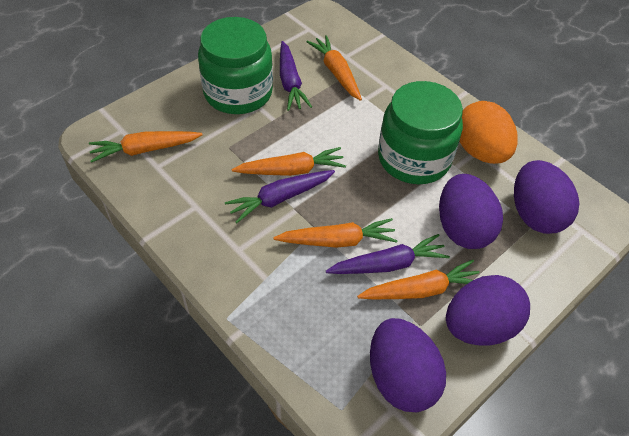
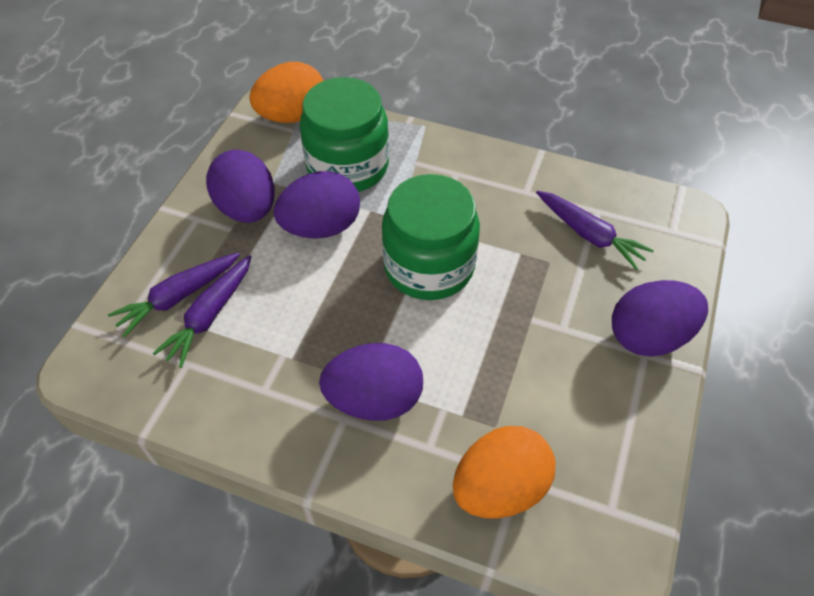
orange carrot: 5 -> 0
orange egg: 1 -> 2

